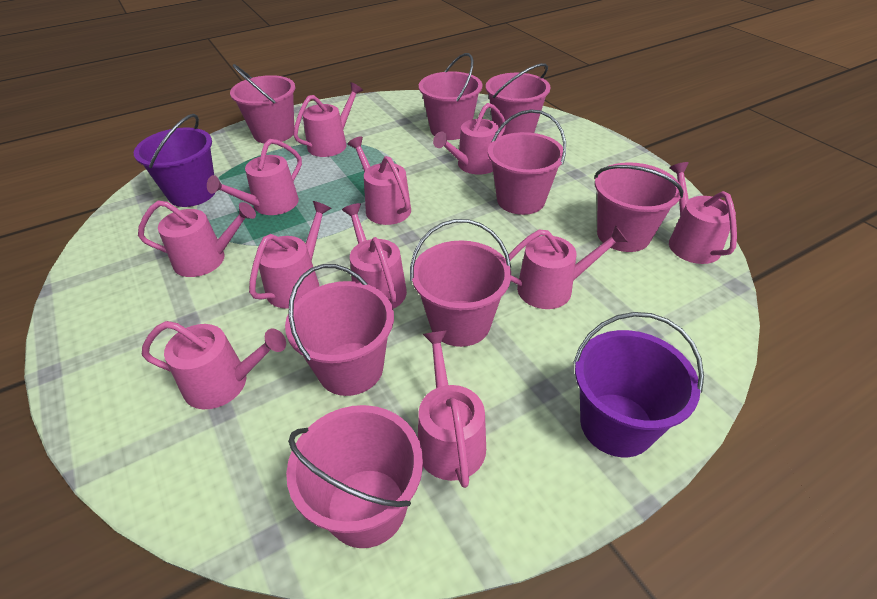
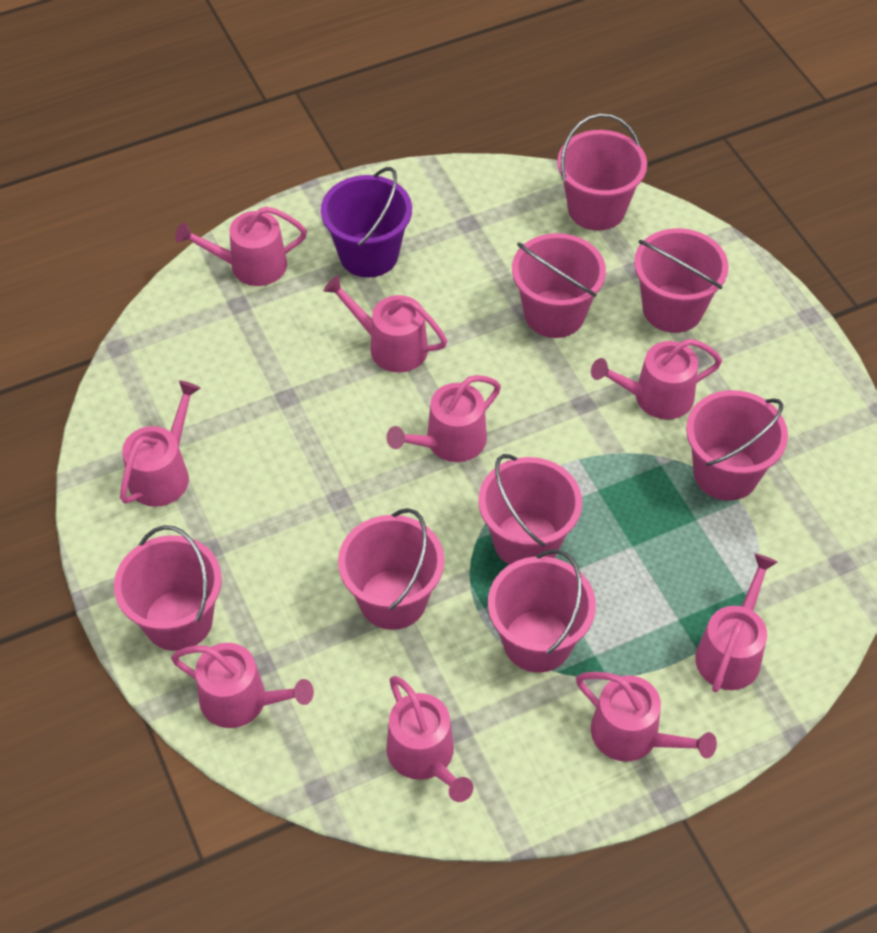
pink watering can: 11 -> 9
purple bucket: 2 -> 1

